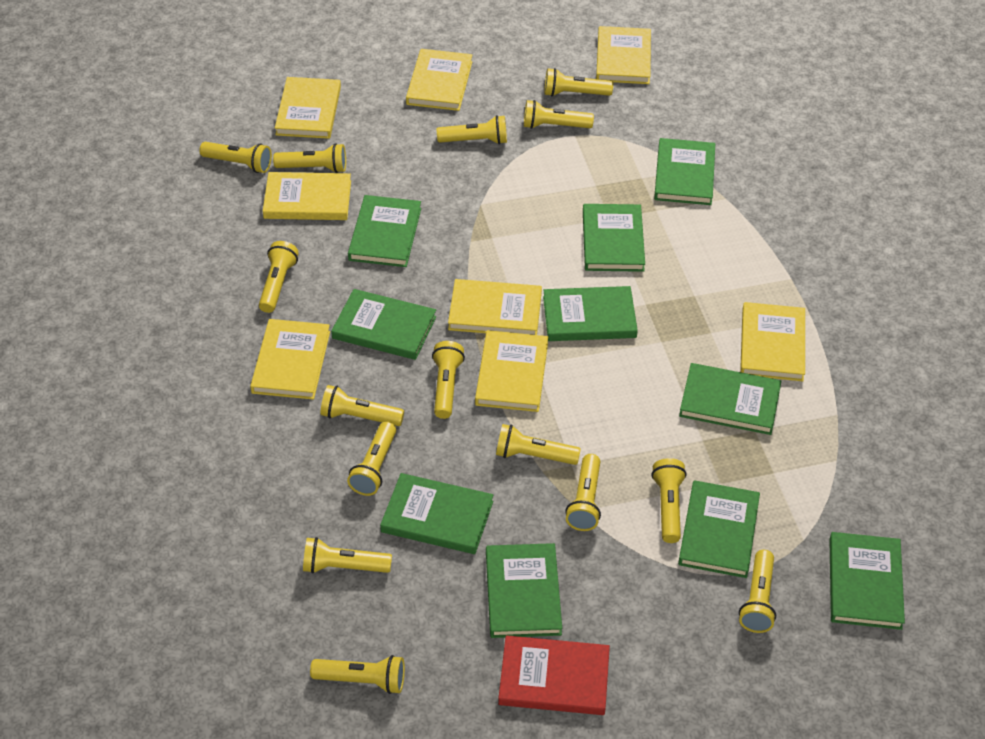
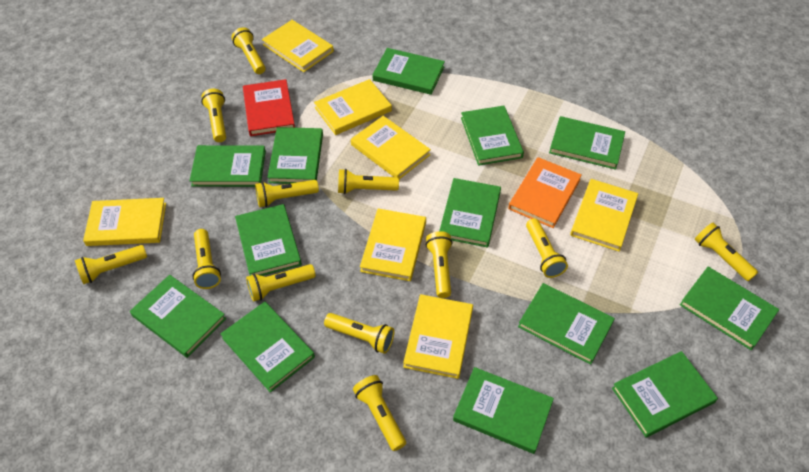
green book: 10 -> 13
orange book: 0 -> 1
yellow book: 8 -> 7
yellow flashlight: 15 -> 12

